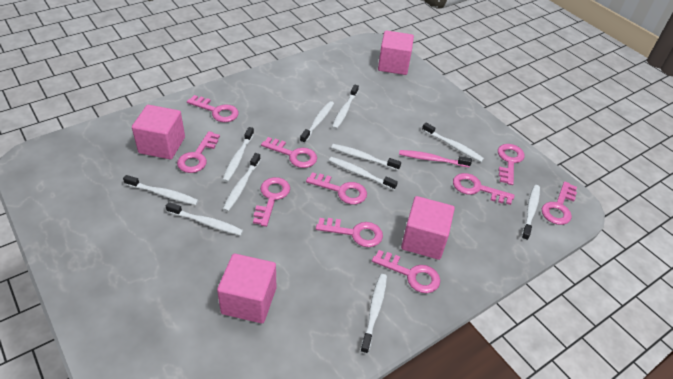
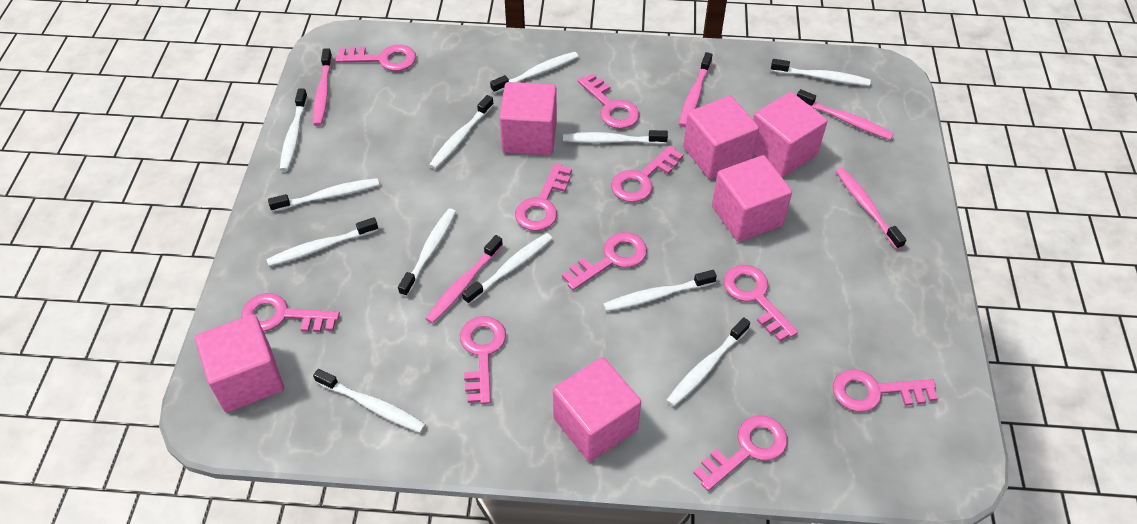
pink cube: 4 -> 6
pink toothbrush: 1 -> 5
white toothbrush: 11 -> 12

